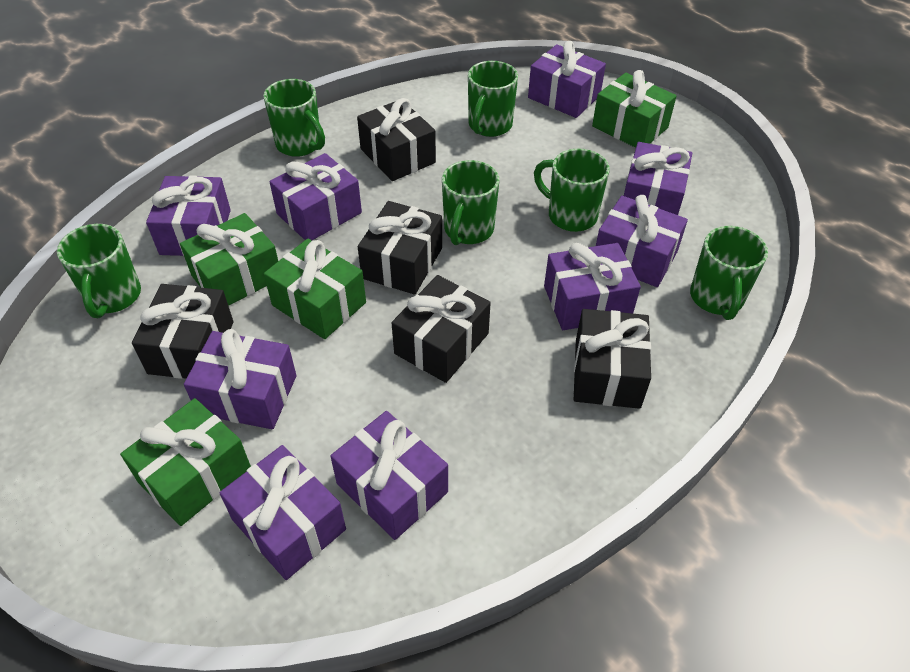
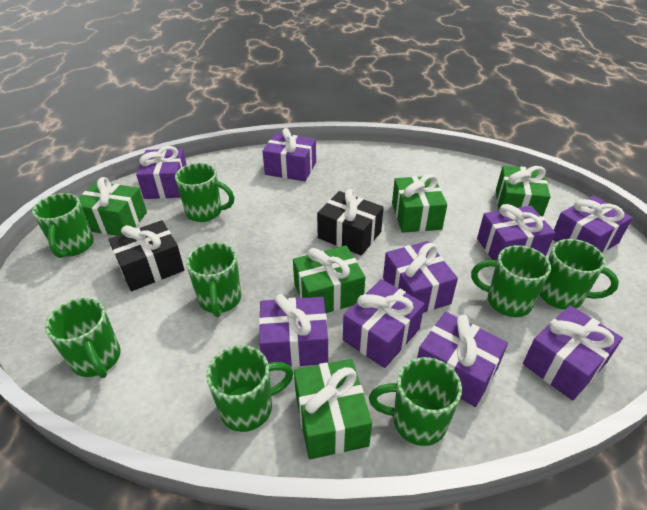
black gift: 5 -> 2
green gift: 4 -> 5
green mug: 6 -> 8

